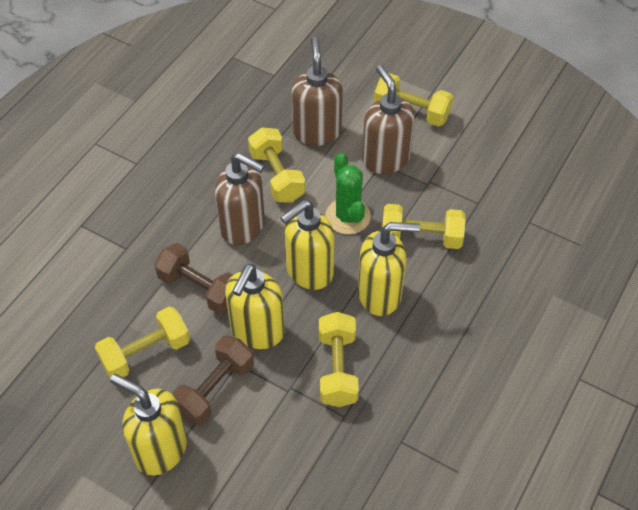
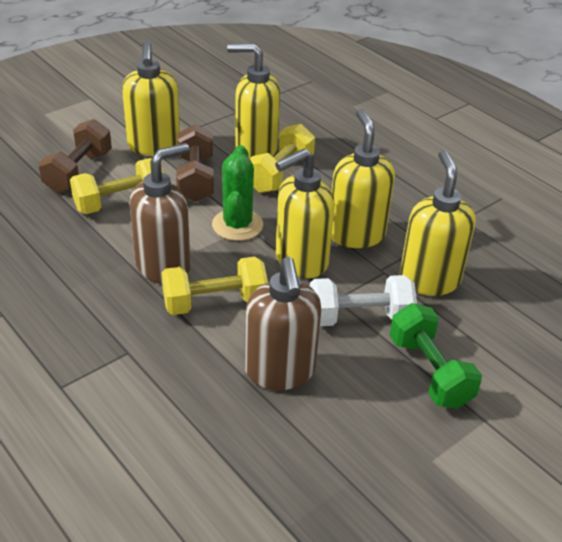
brown soap dispenser: 3 -> 2
green dumbbell: 0 -> 1
white dumbbell: 0 -> 1
yellow dumbbell: 5 -> 3
yellow soap dispenser: 4 -> 5

